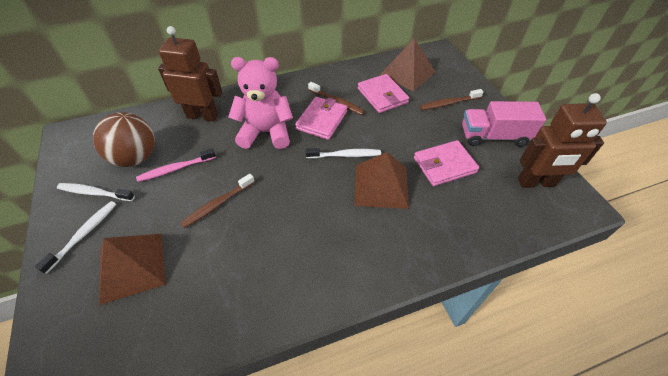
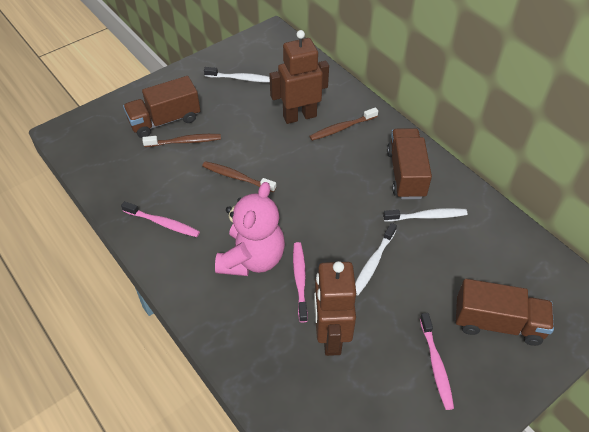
brown ball: 1 -> 0
brown pyramid: 3 -> 0
brown truck: 0 -> 3
pink toothbrush: 1 -> 3
pink truck: 1 -> 0
pink wallet: 3 -> 0

